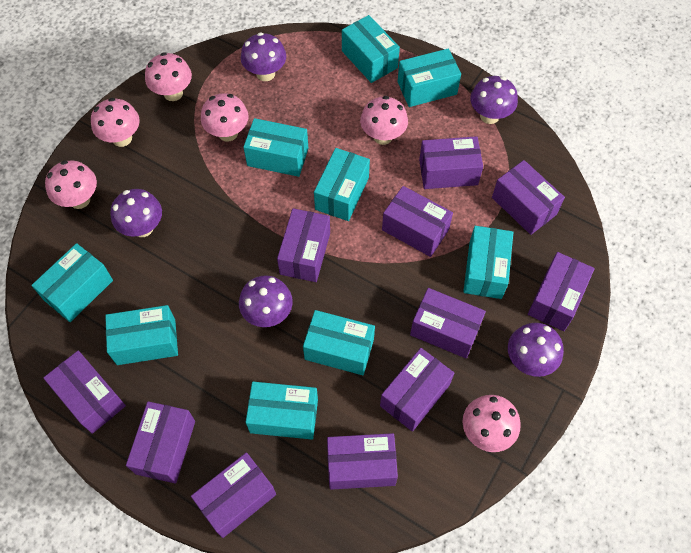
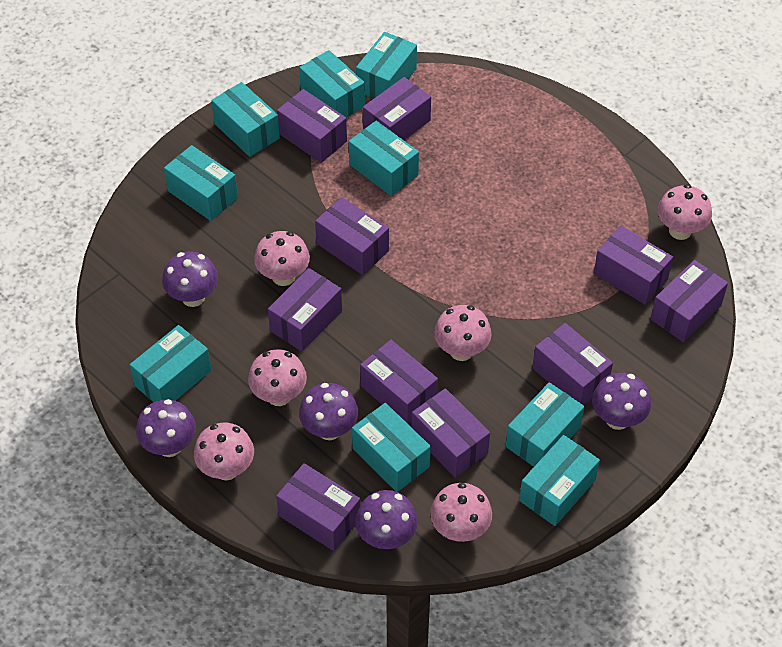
purple box: 11 -> 10

